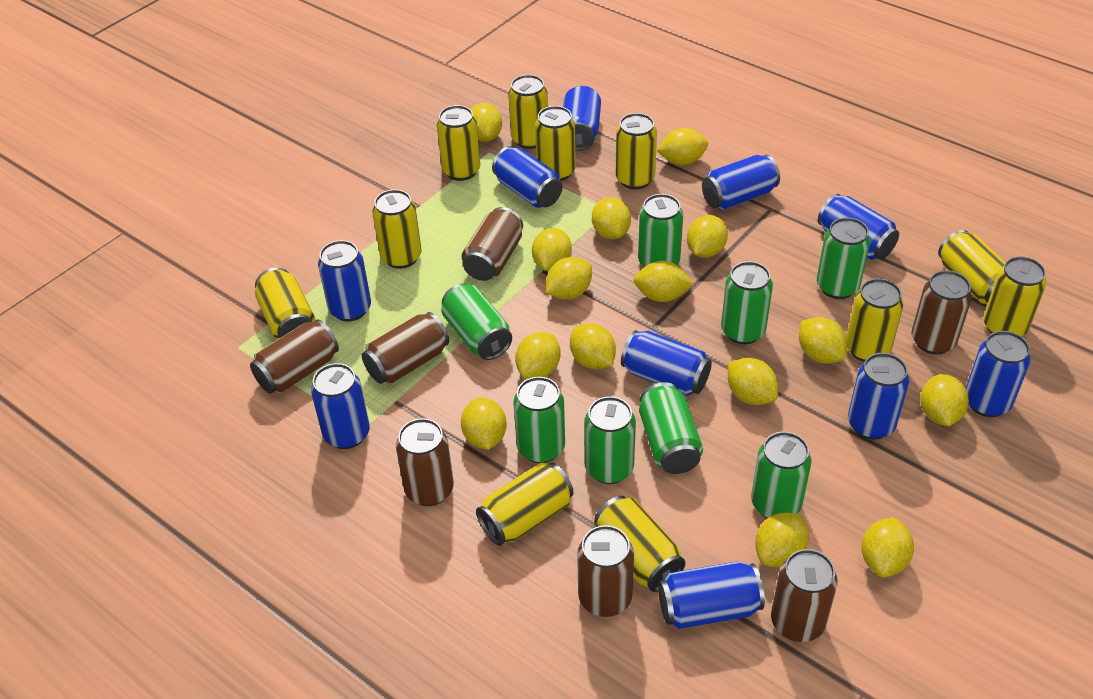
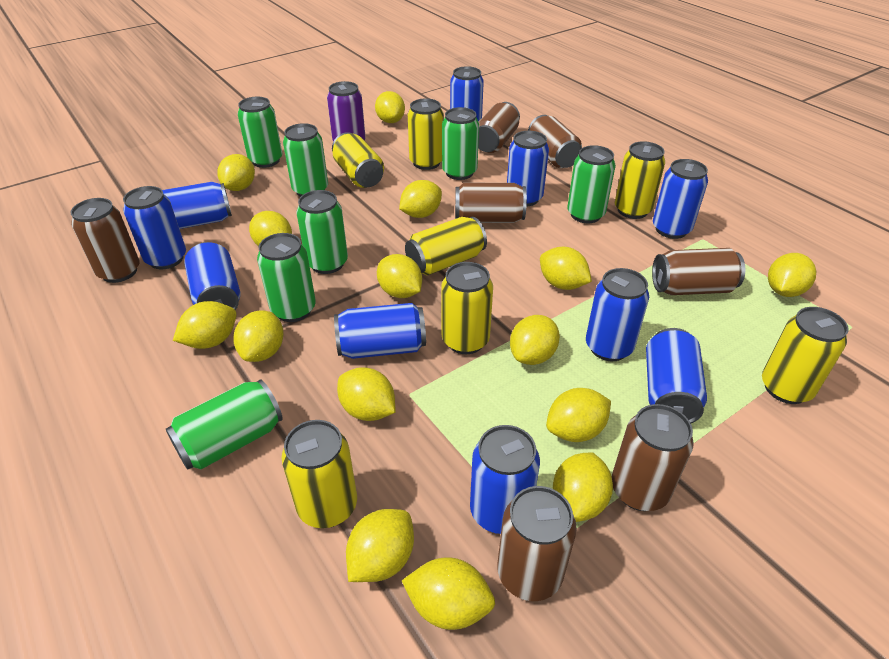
green can: 8 -> 7
purple can: 0 -> 1
yellow can: 11 -> 7

